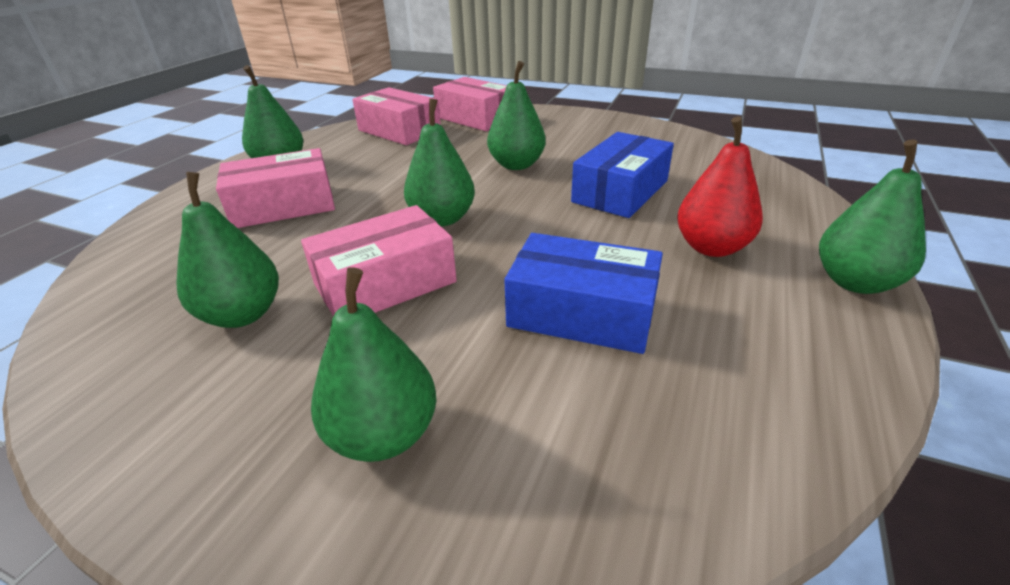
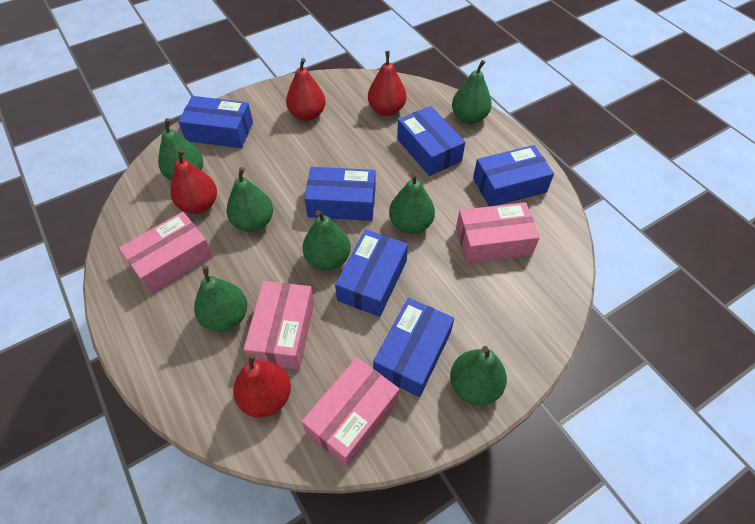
blue box: 2 -> 6
green pear: 6 -> 7
red pear: 1 -> 4

